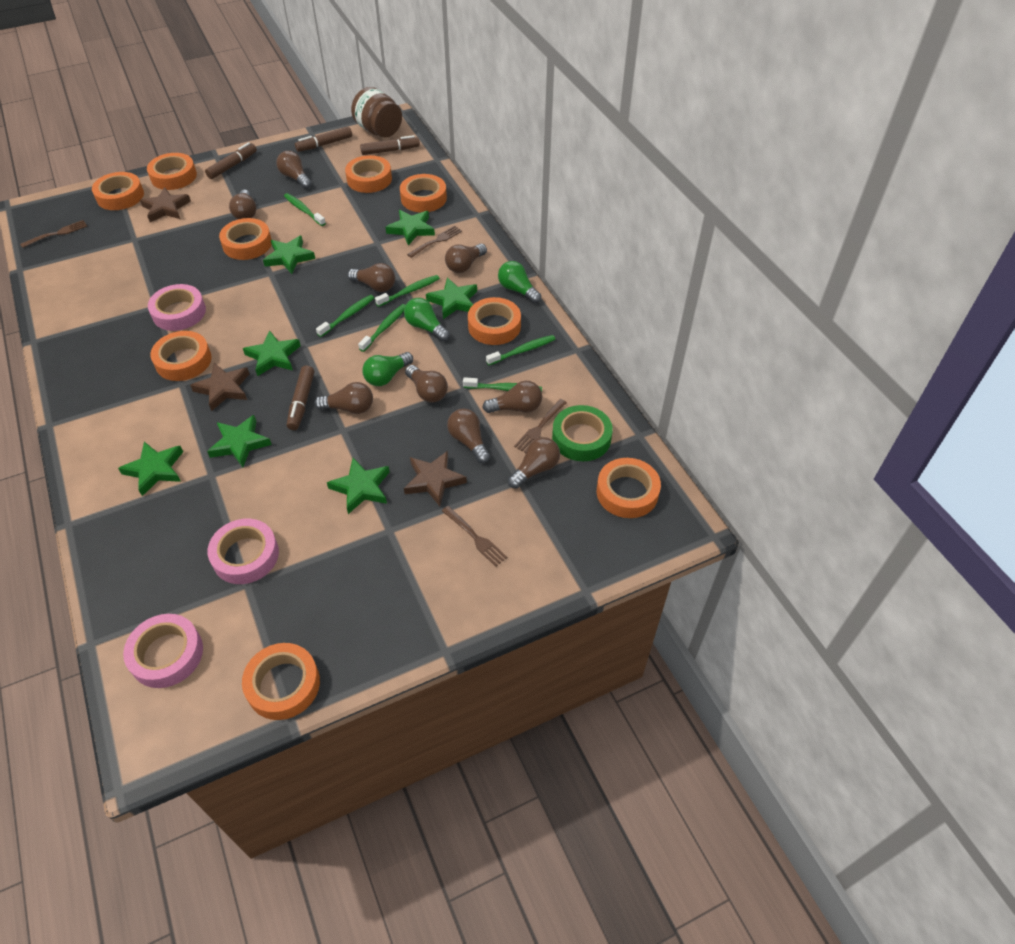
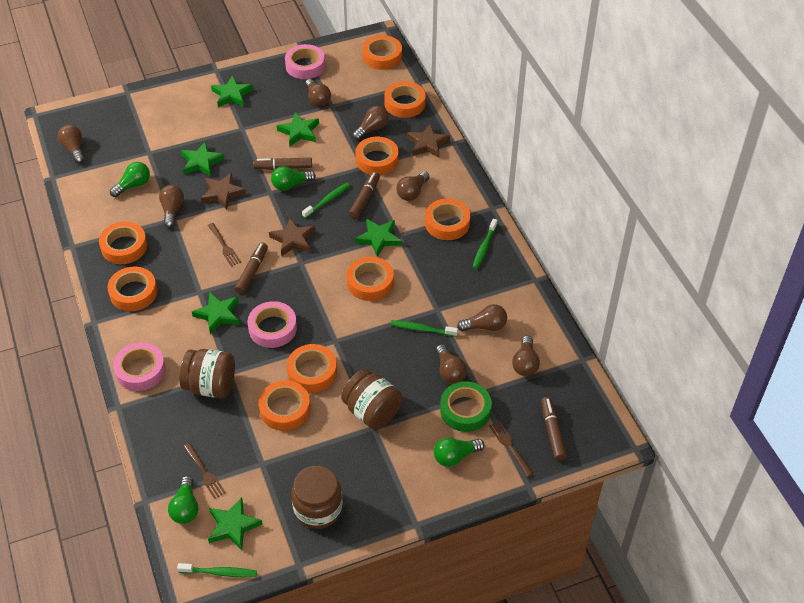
brown fork: 4 -> 3
brown jar: 1 -> 3
brown light bulb: 9 -> 8
green light bulb: 3 -> 4
green star: 7 -> 6
green toothbrush: 6 -> 4

